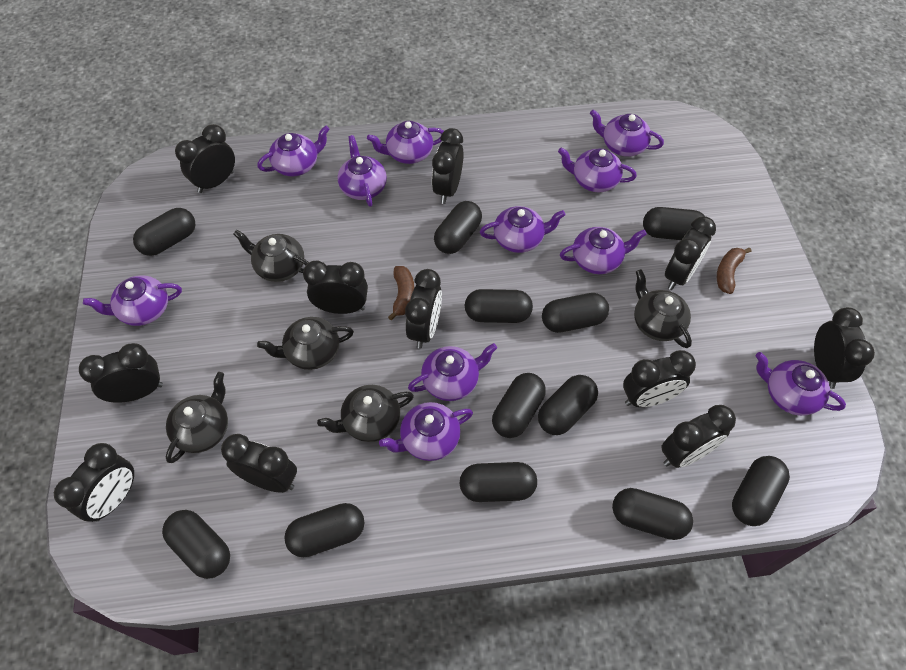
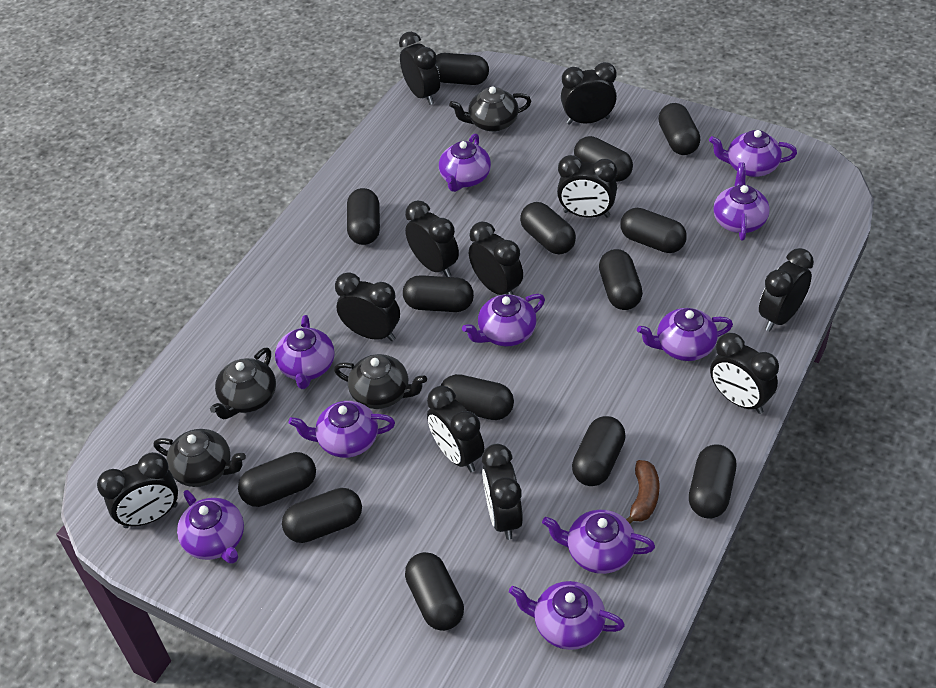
black capsule: 12 -> 14
black teapot: 5 -> 4
brown banana: 2 -> 1
purple teapot: 11 -> 10

